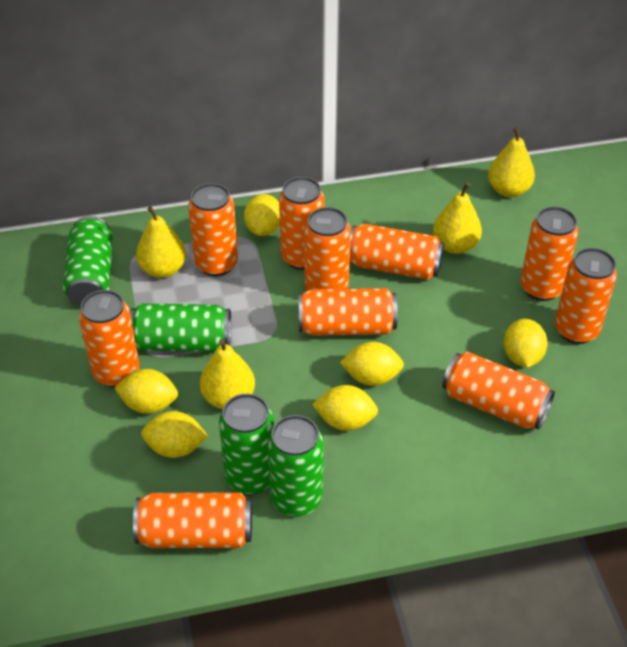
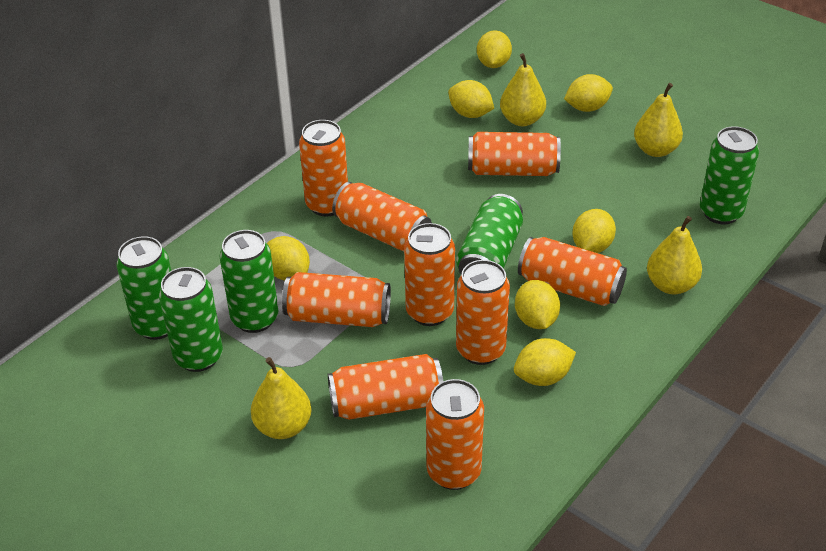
green can: 4 -> 5
orange can: 10 -> 9
yellow lemon: 6 -> 7

